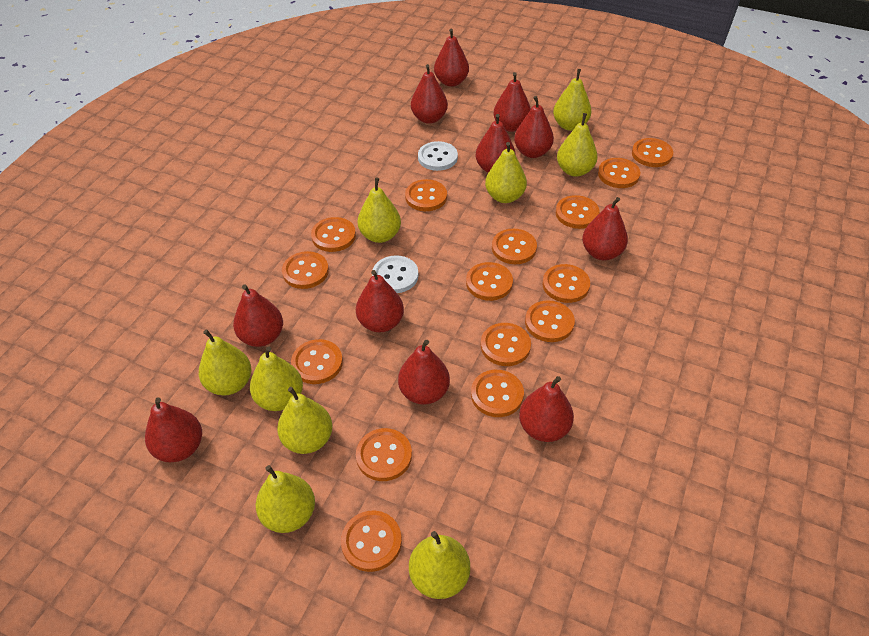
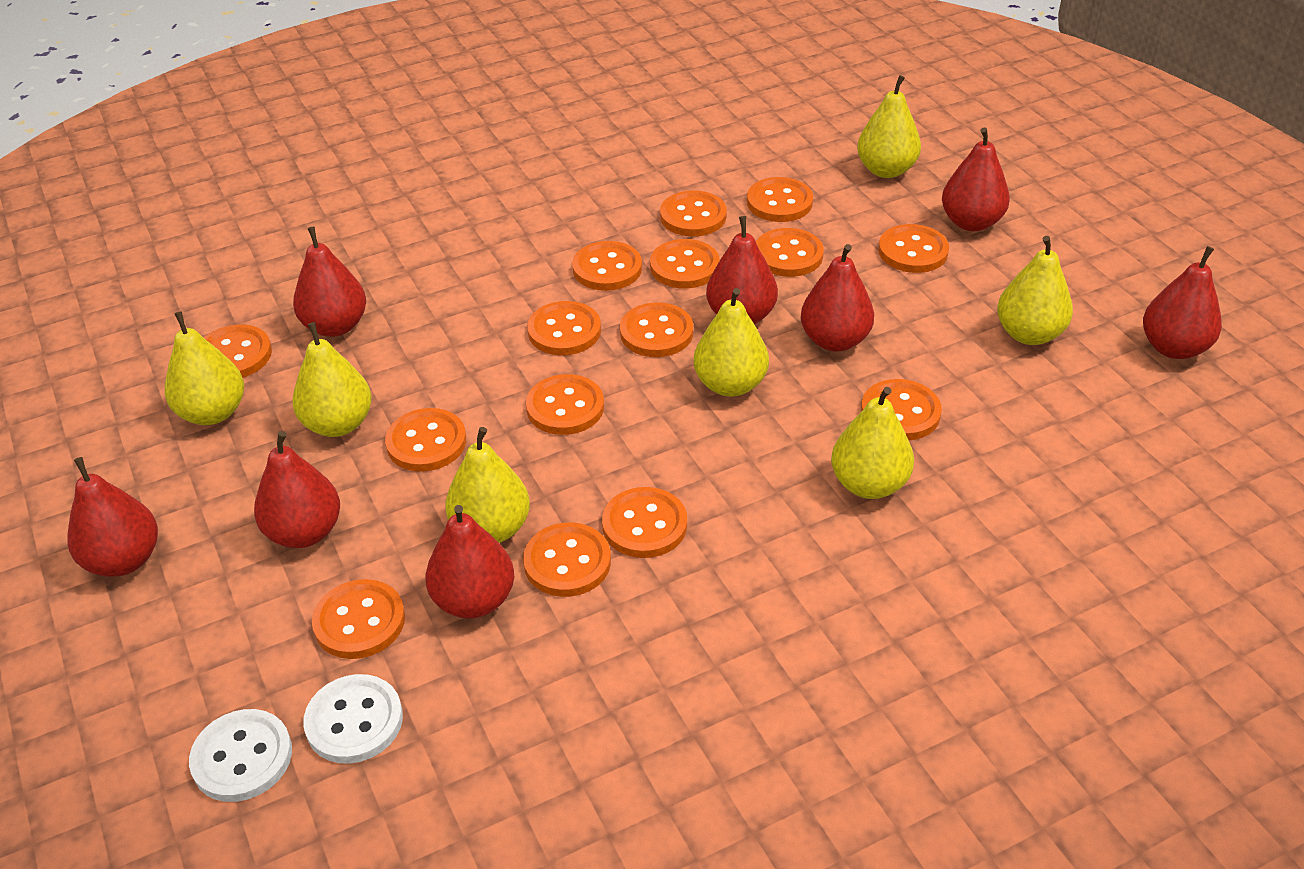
red pear: 11 -> 8
yellow pear: 9 -> 7

